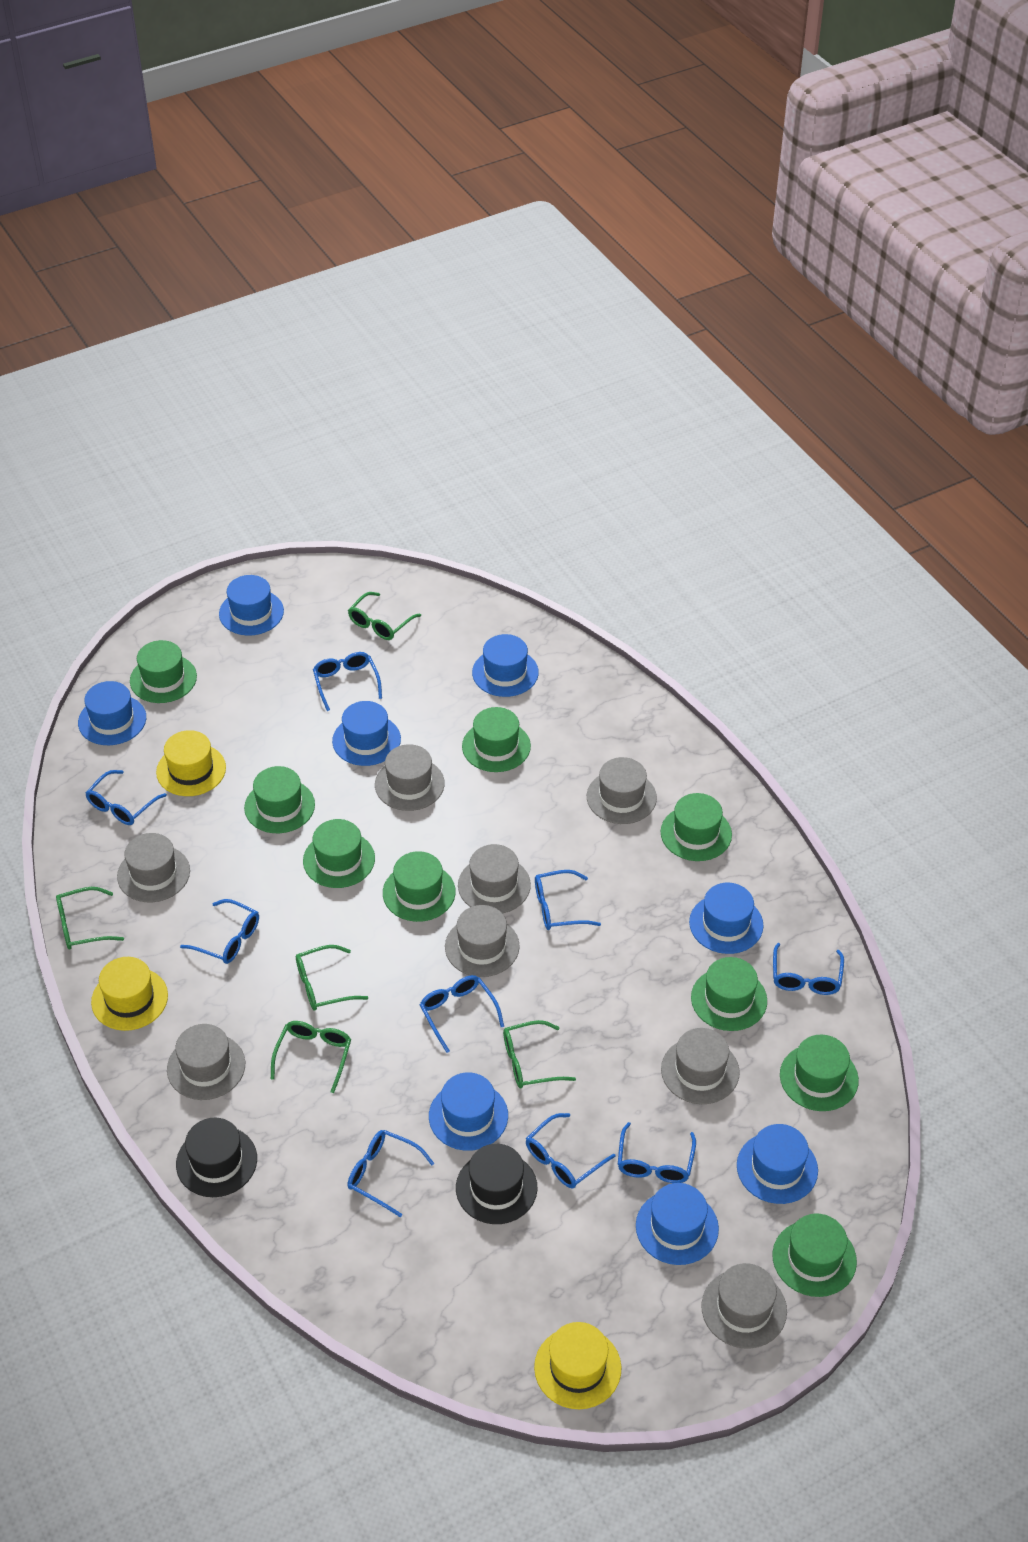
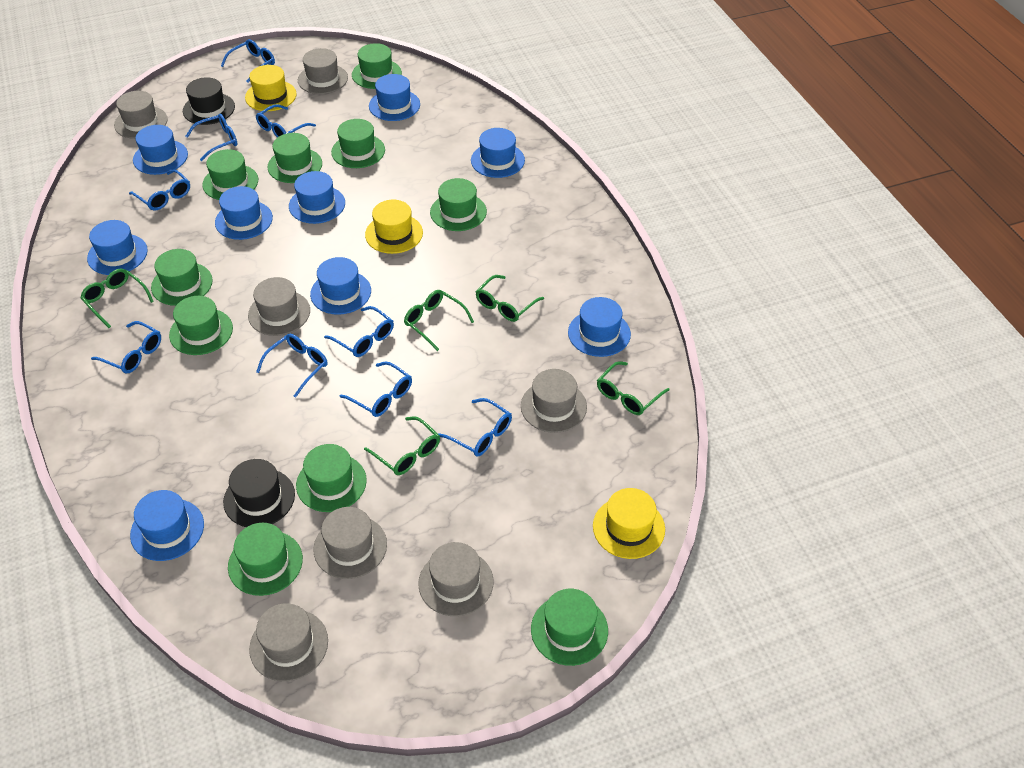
blue hat: 8 -> 9
green hat: 9 -> 10
grey hat: 8 -> 7

